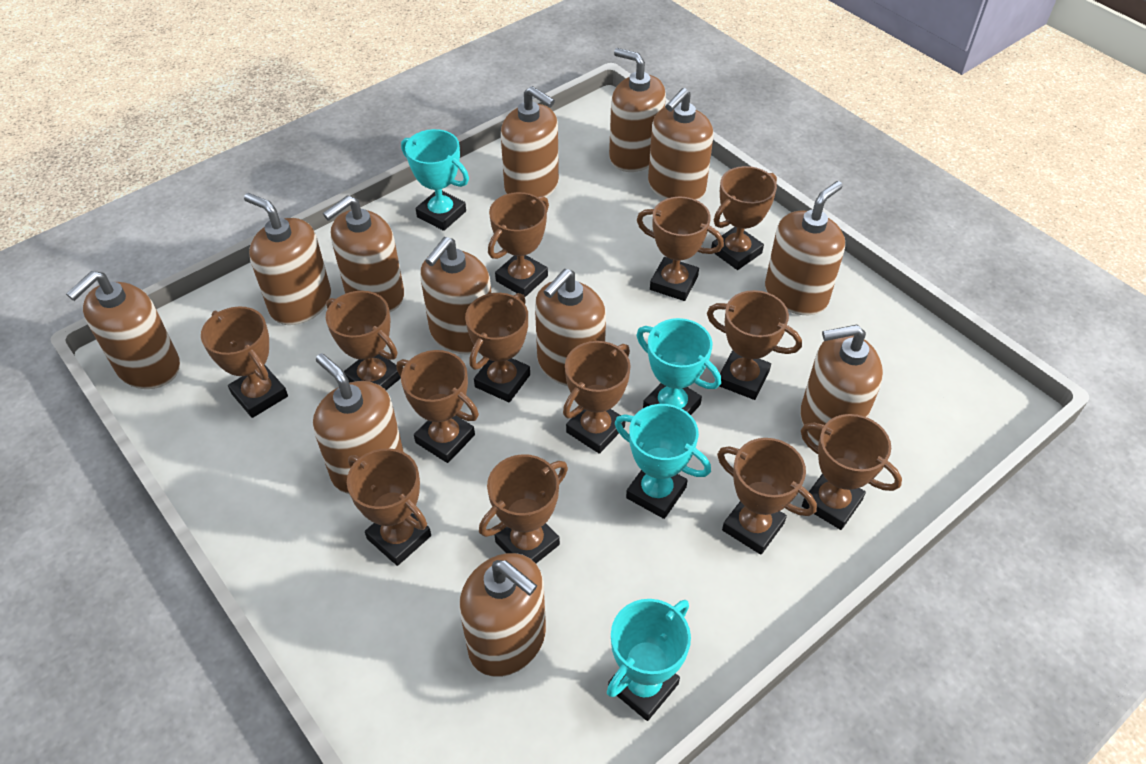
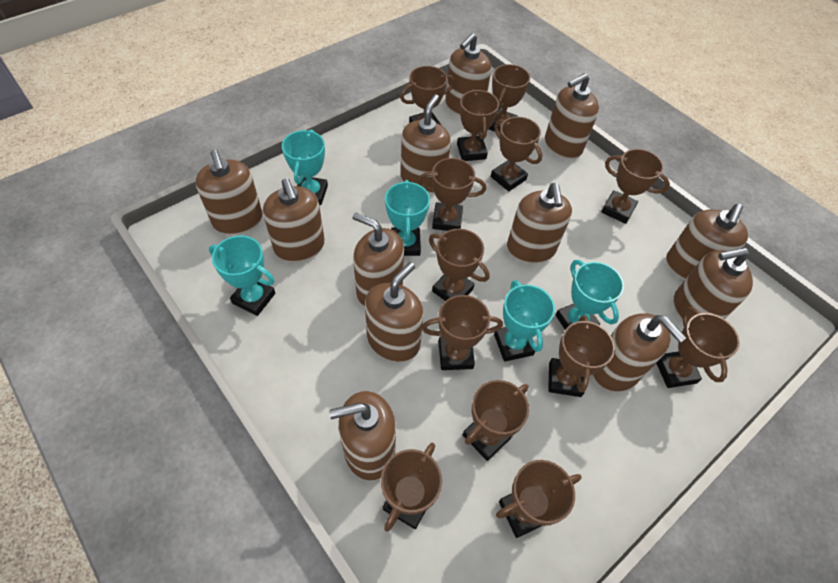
turquoise trophy: 4 -> 5

